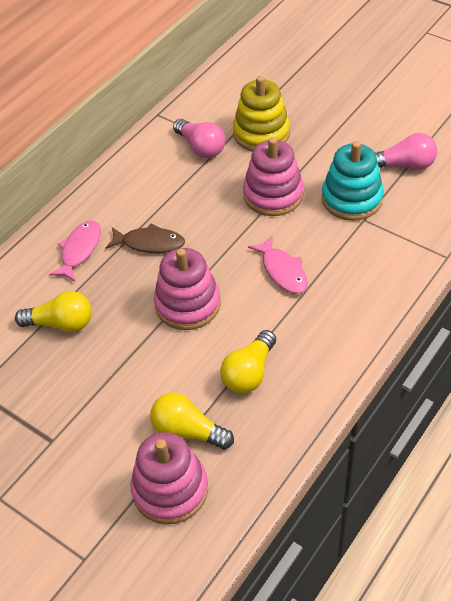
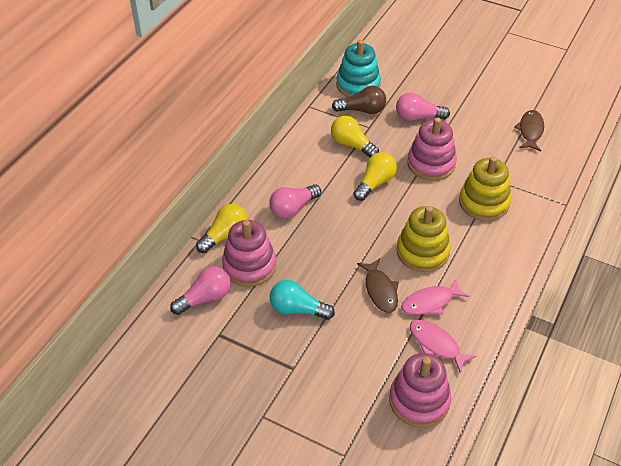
brown fish: 1 -> 2
brown light bulb: 0 -> 1
pink light bulb: 2 -> 3
turquoise light bulb: 0 -> 1
yellow stacking toy: 1 -> 2

